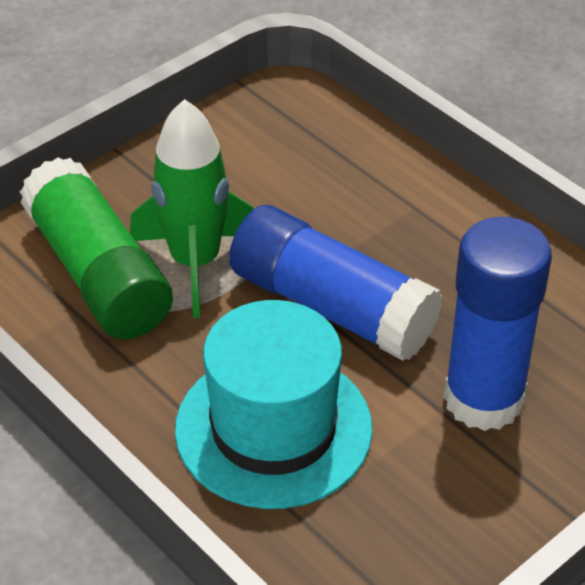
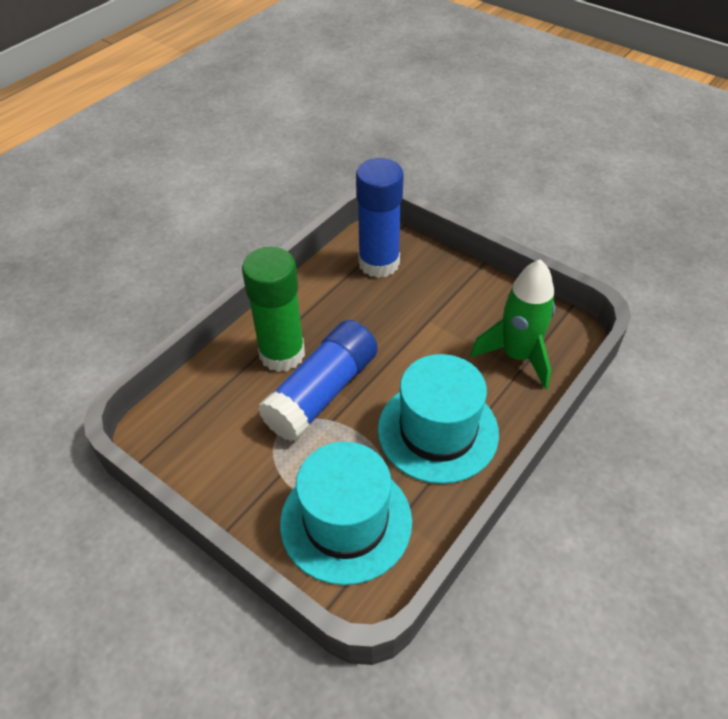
turquoise hat: 1 -> 2

